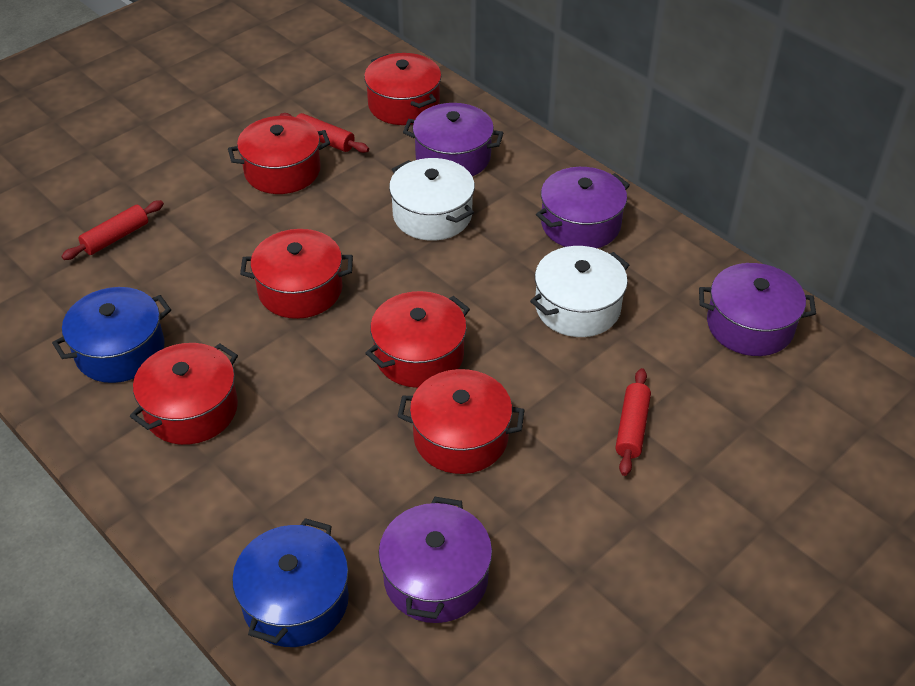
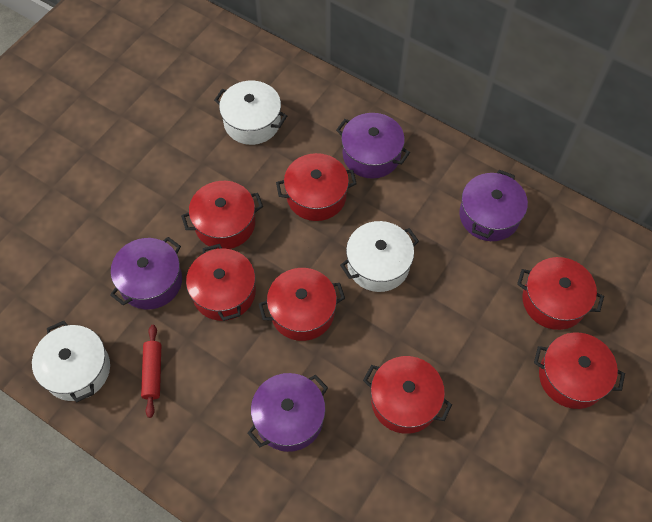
blue pot: 2 -> 0
red pot: 6 -> 7
red rolling pin: 3 -> 1
white pot: 2 -> 3

